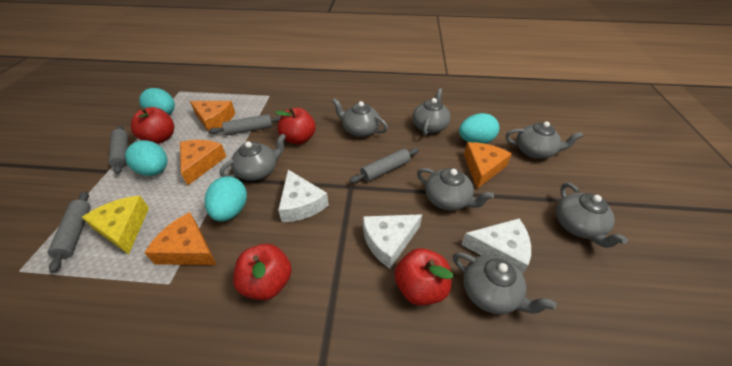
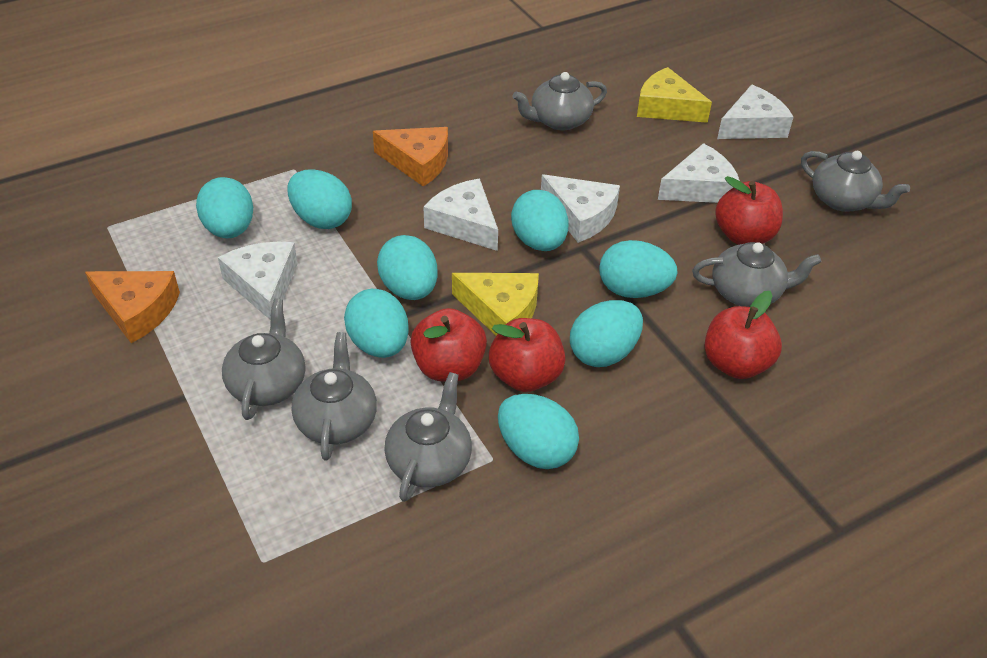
grey rolling pin: 4 -> 0
grey teapot: 7 -> 6
orange cheese: 4 -> 2
turquoise egg: 4 -> 8
white cheese: 3 -> 5
yellow cheese: 1 -> 2

